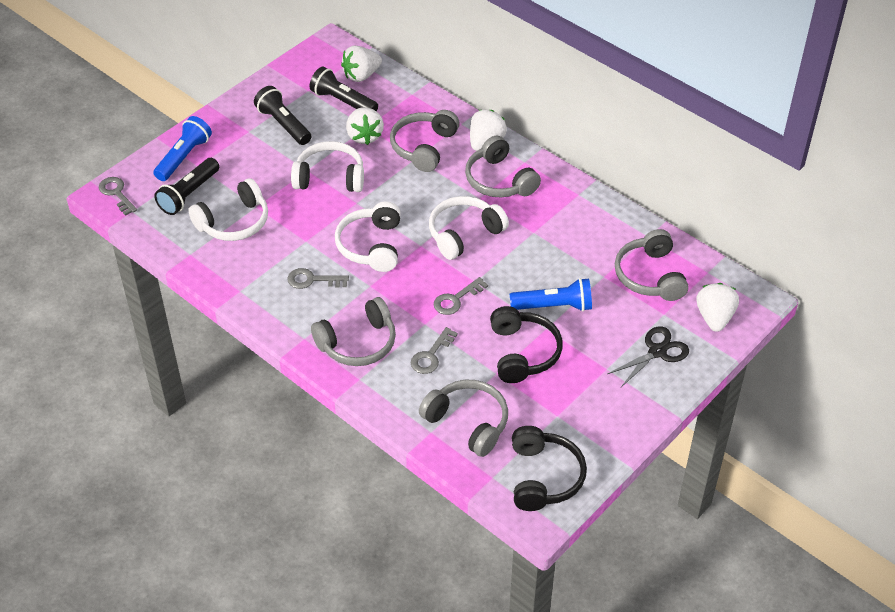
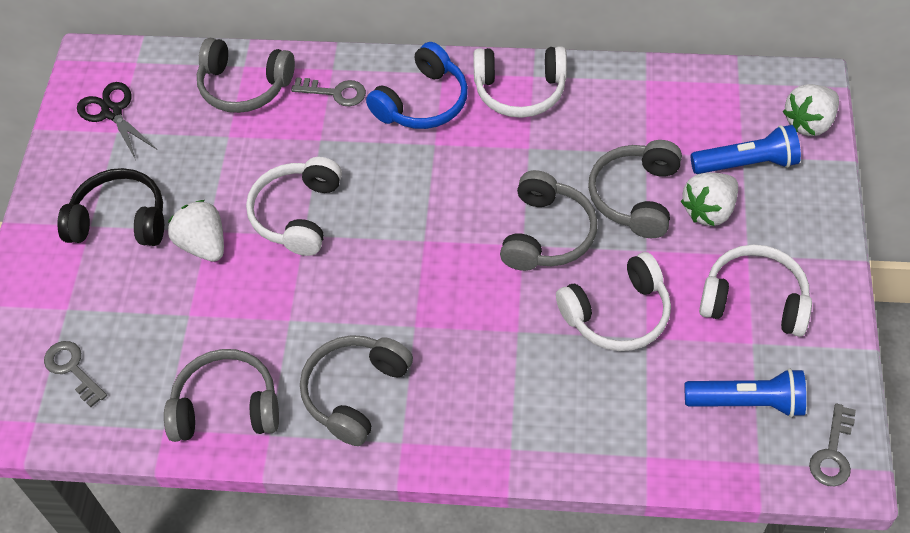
black flashlight: 3 -> 0
black headphones: 2 -> 1
blue headphones: 0 -> 1
grey key: 4 -> 3
white strawberry: 4 -> 3

